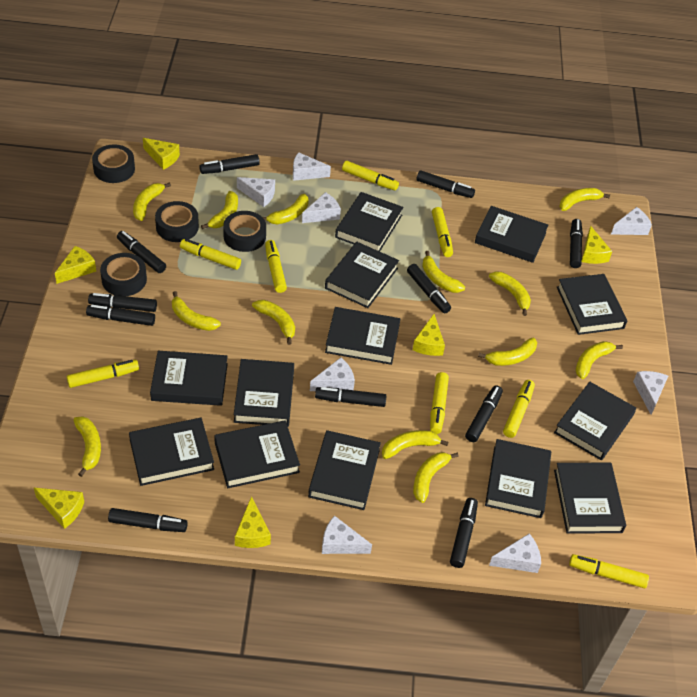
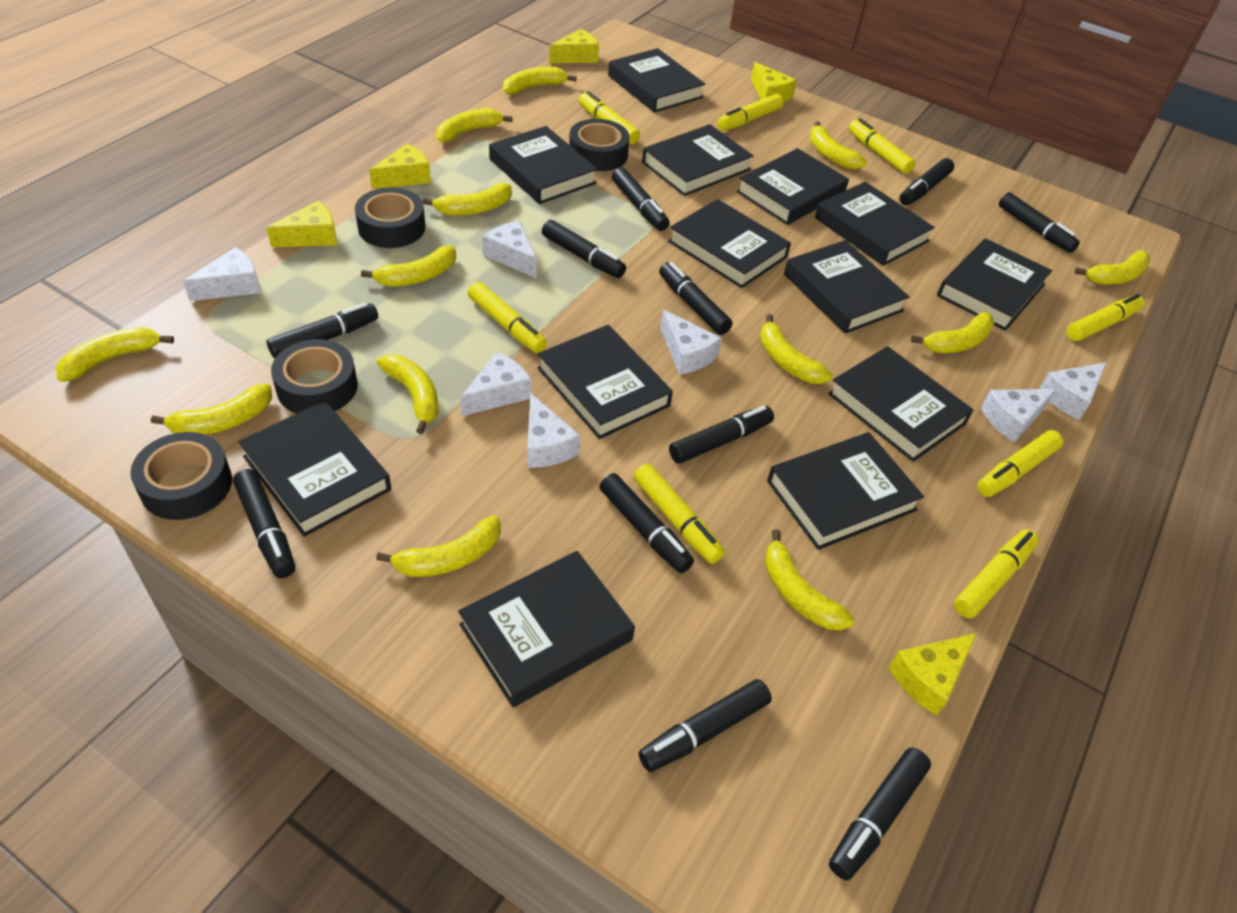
white cheese: 8 -> 7
yellow cheese: 6 -> 5

